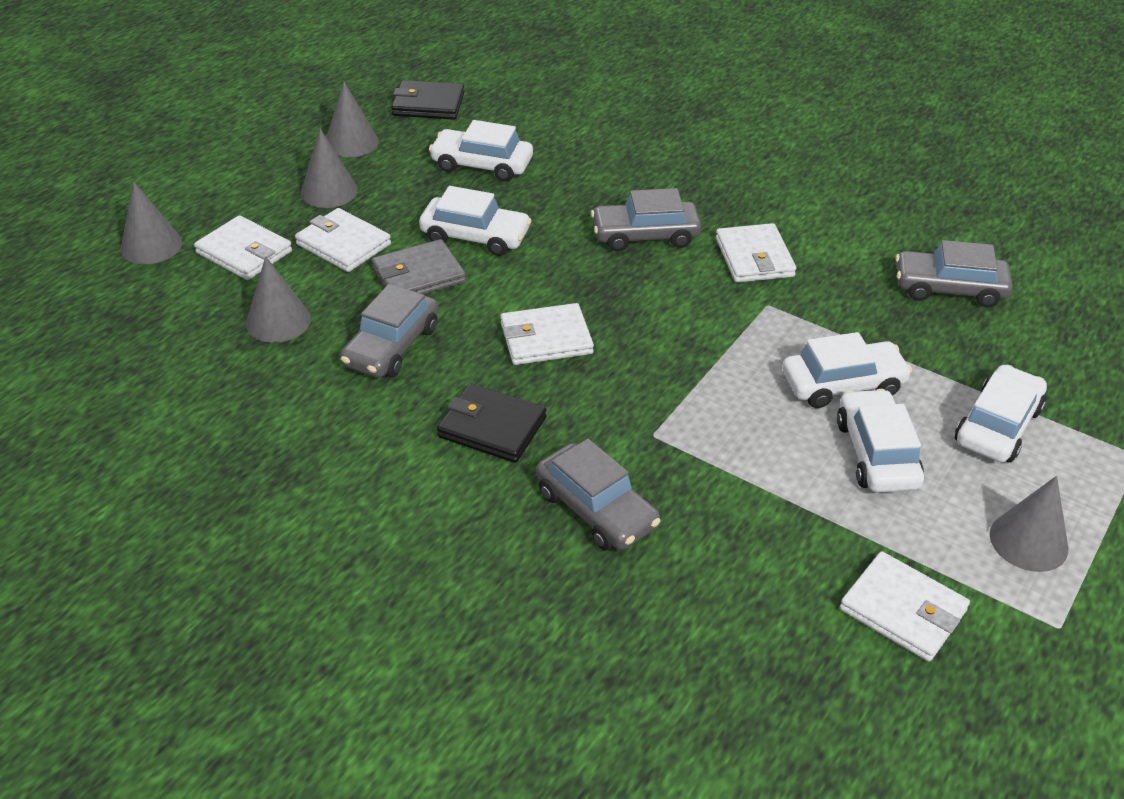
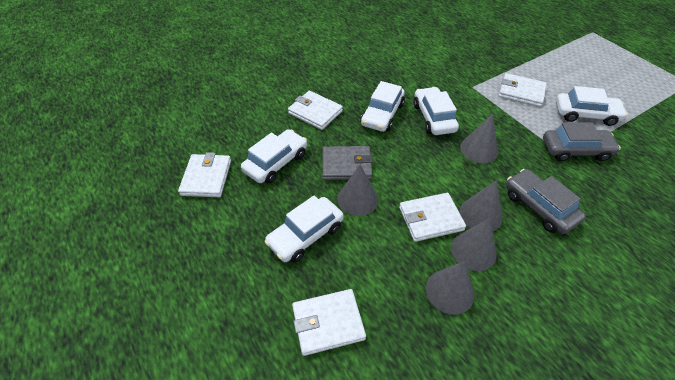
black wallet: 2 -> 0
grey car: 4 -> 2

